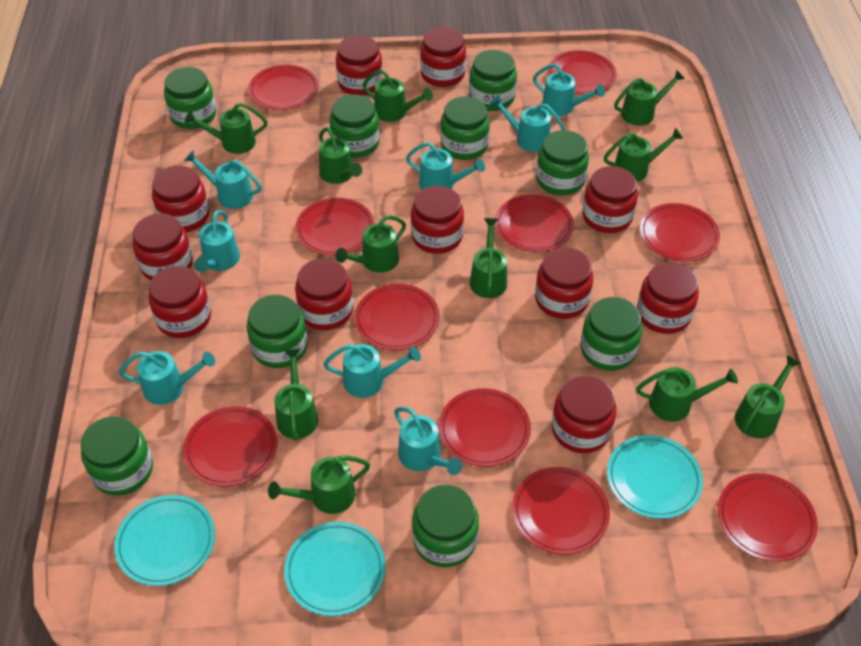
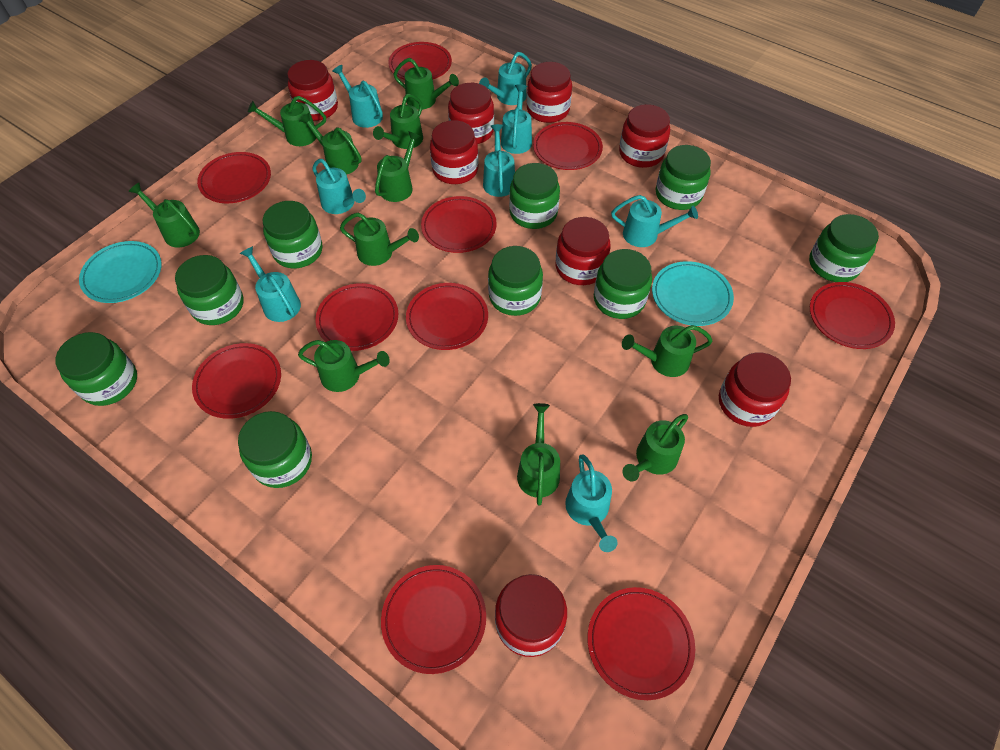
red jar: 11 -> 8
turquoise plate: 3 -> 2

